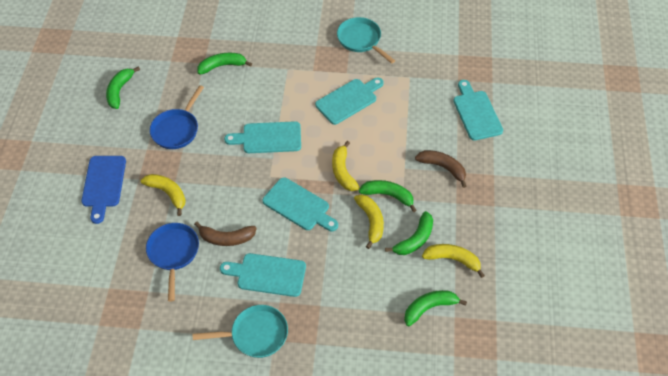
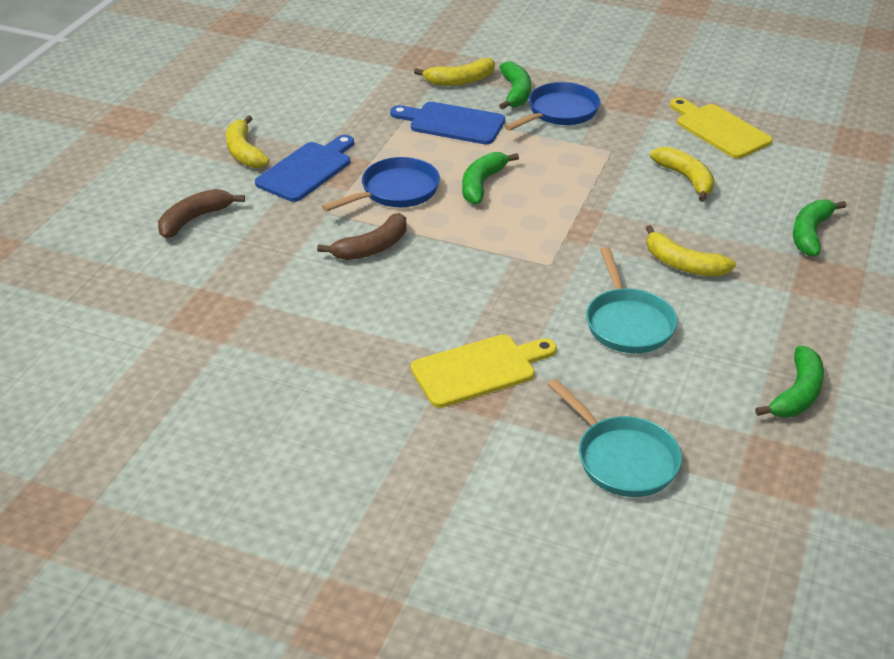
blue cutting board: 1 -> 2
green banana: 5 -> 4
turquoise cutting board: 5 -> 0
yellow cutting board: 0 -> 2

